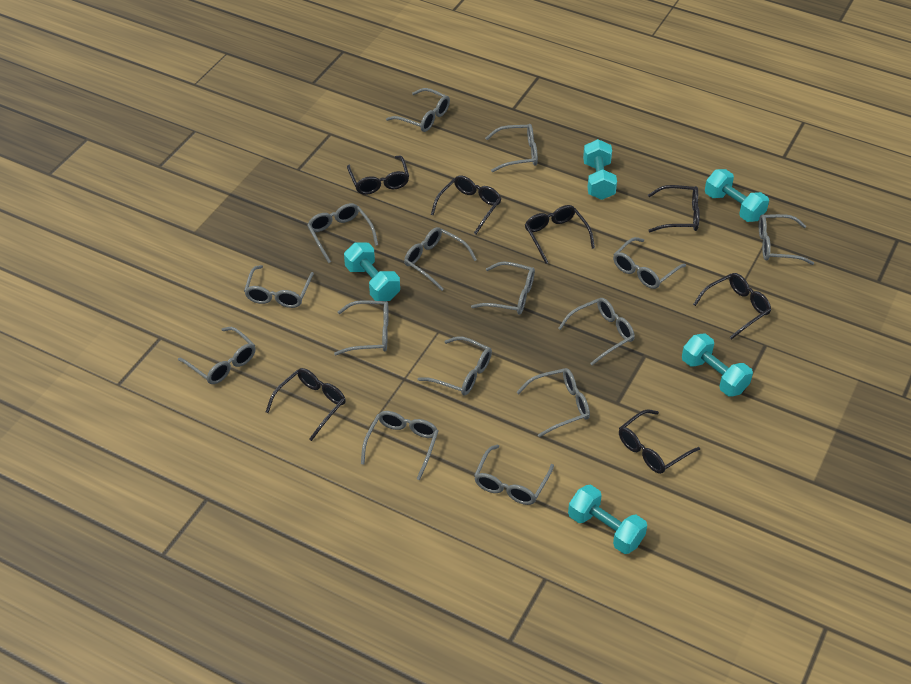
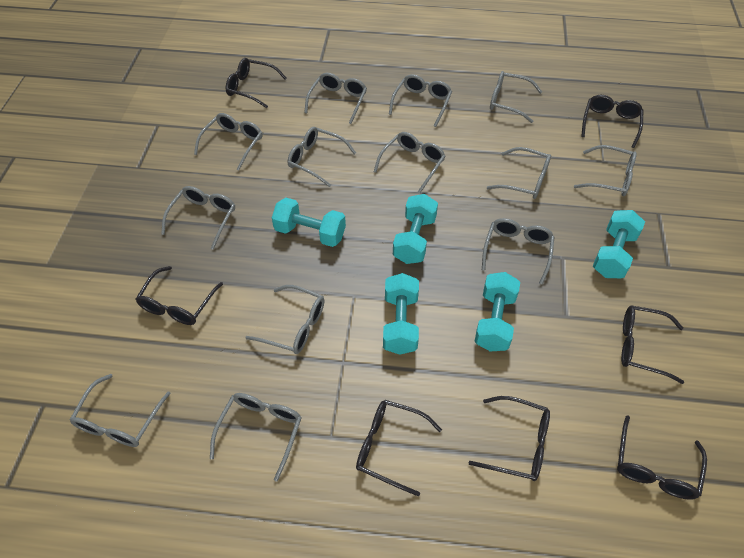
grey glasses: 15 -> 13

